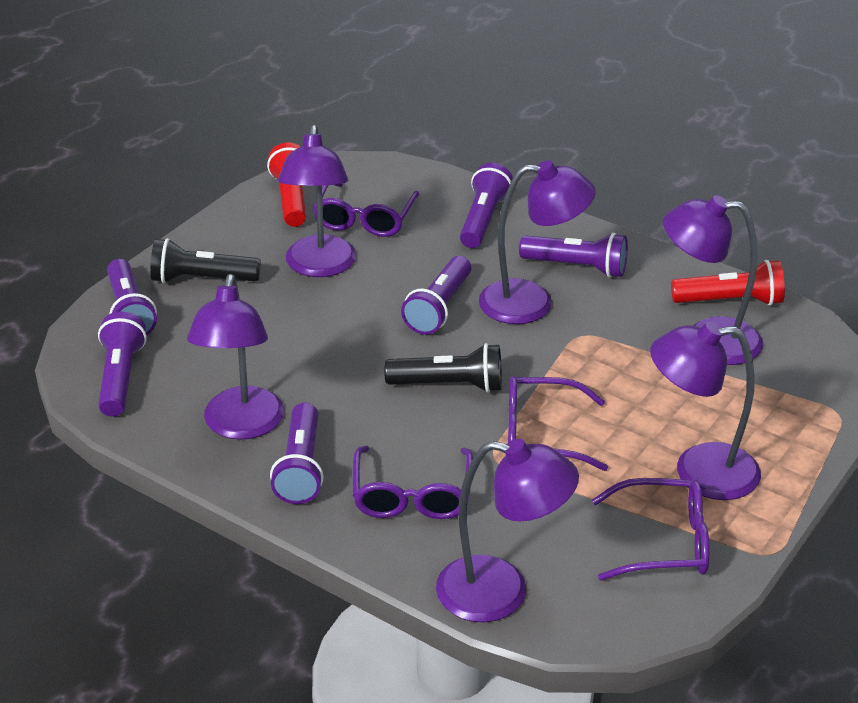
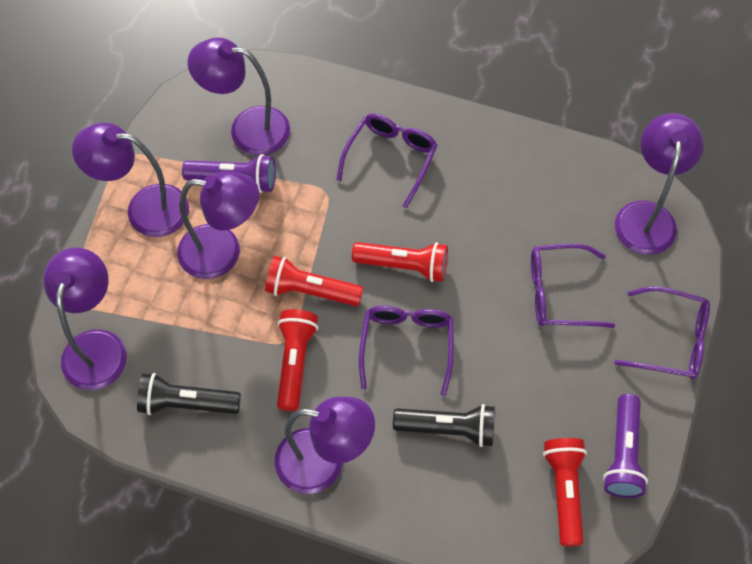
purple flashlight: 6 -> 2
red flashlight: 2 -> 4

